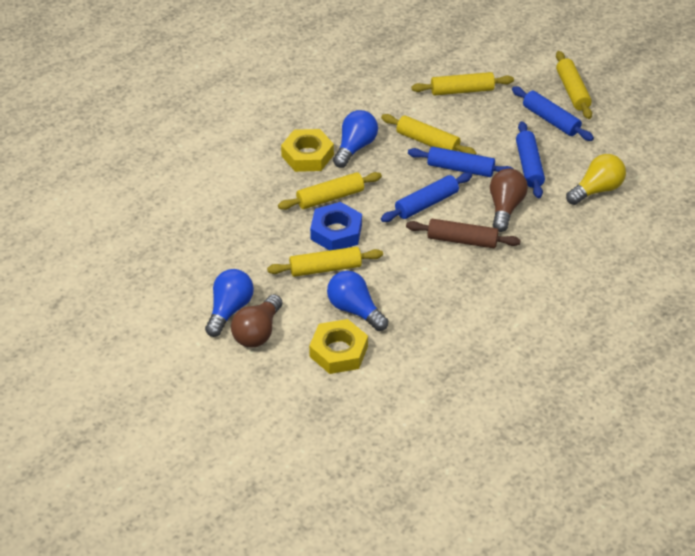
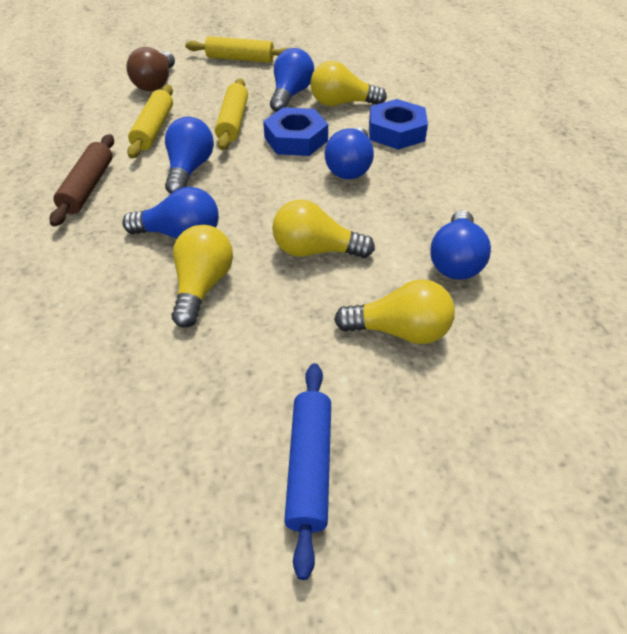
blue light bulb: 3 -> 5
blue nut: 1 -> 2
blue rolling pin: 4 -> 1
brown light bulb: 2 -> 1
yellow light bulb: 1 -> 4
yellow nut: 2 -> 0
yellow rolling pin: 5 -> 3

